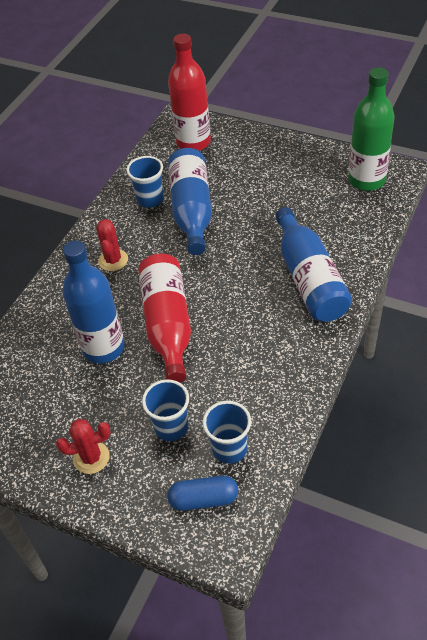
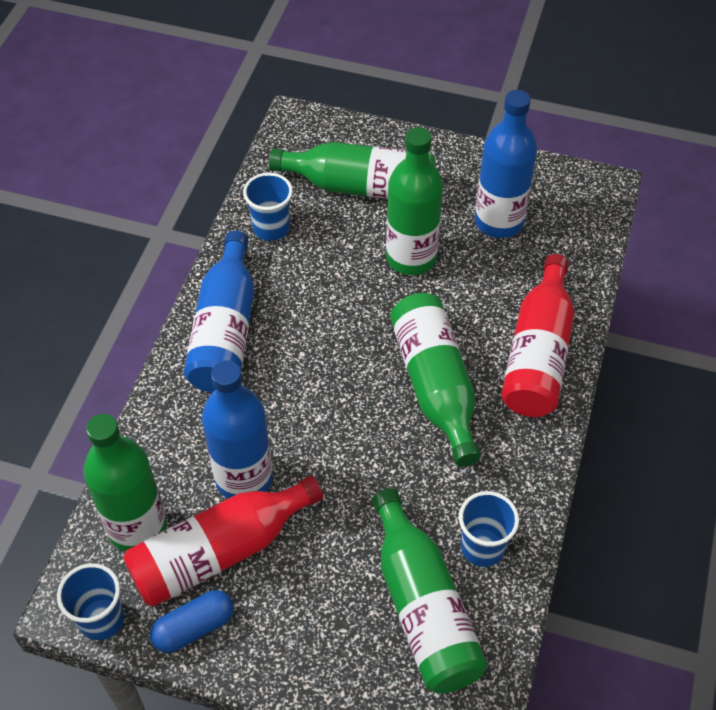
green bottle: 1 -> 5
red cactus: 2 -> 0

